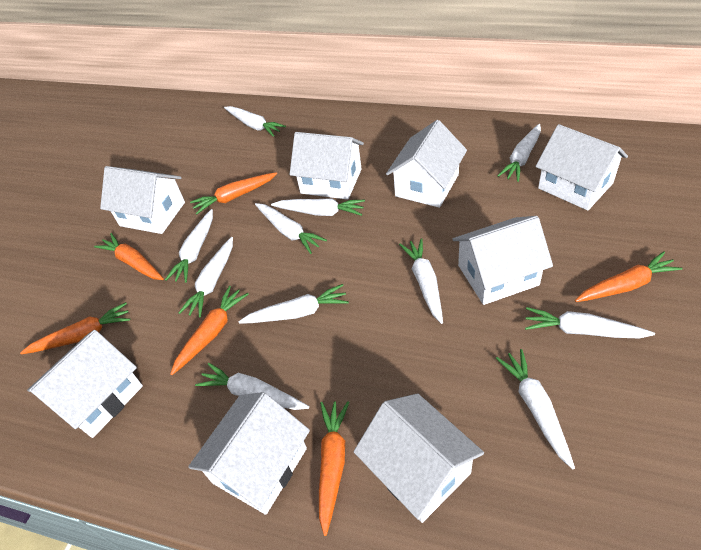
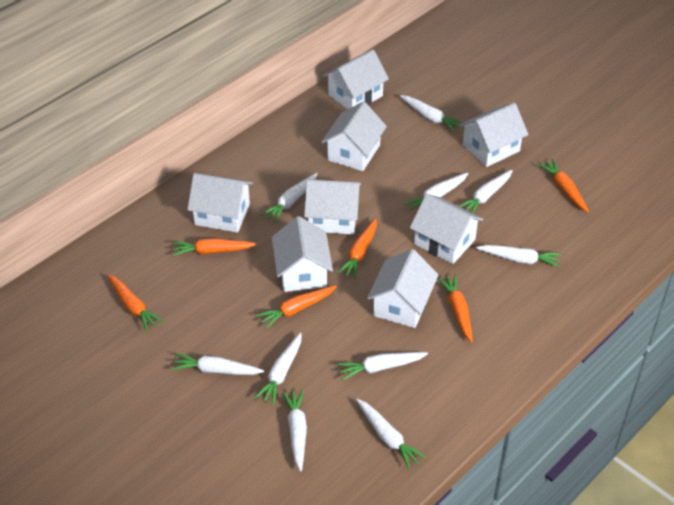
white carrot: 11 -> 10

